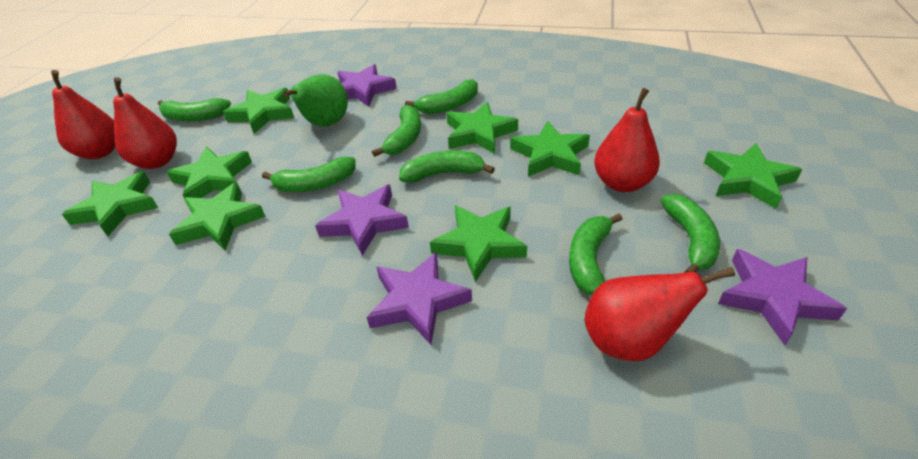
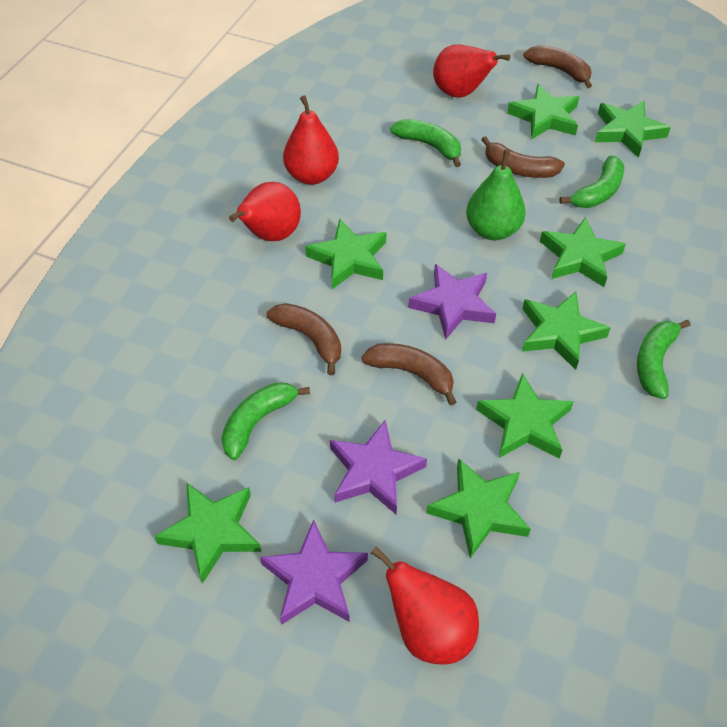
brown banana: 0 -> 4
green banana: 7 -> 4
purple star: 4 -> 3

